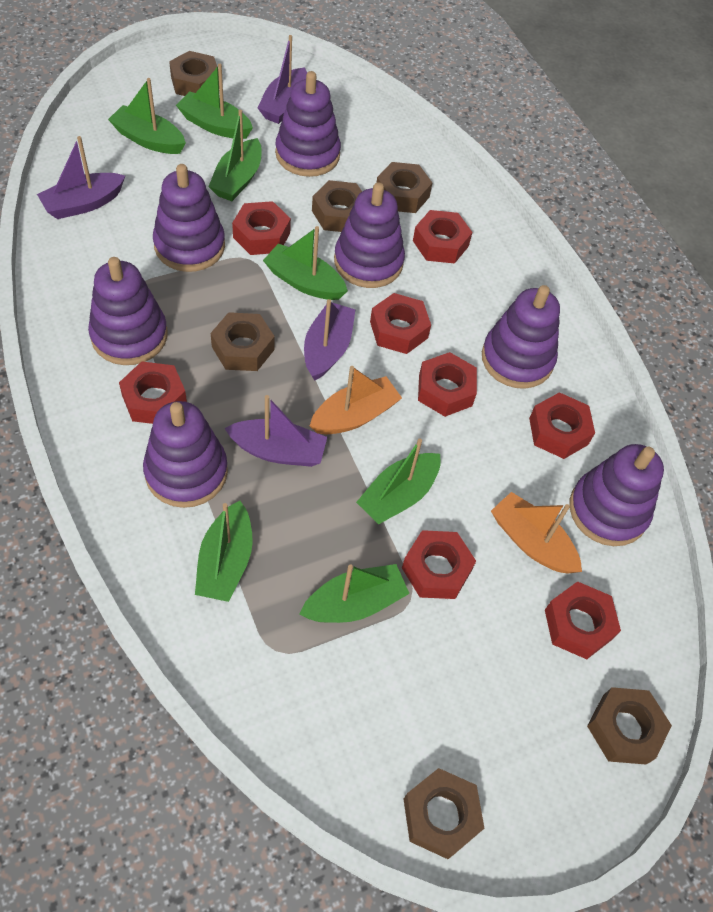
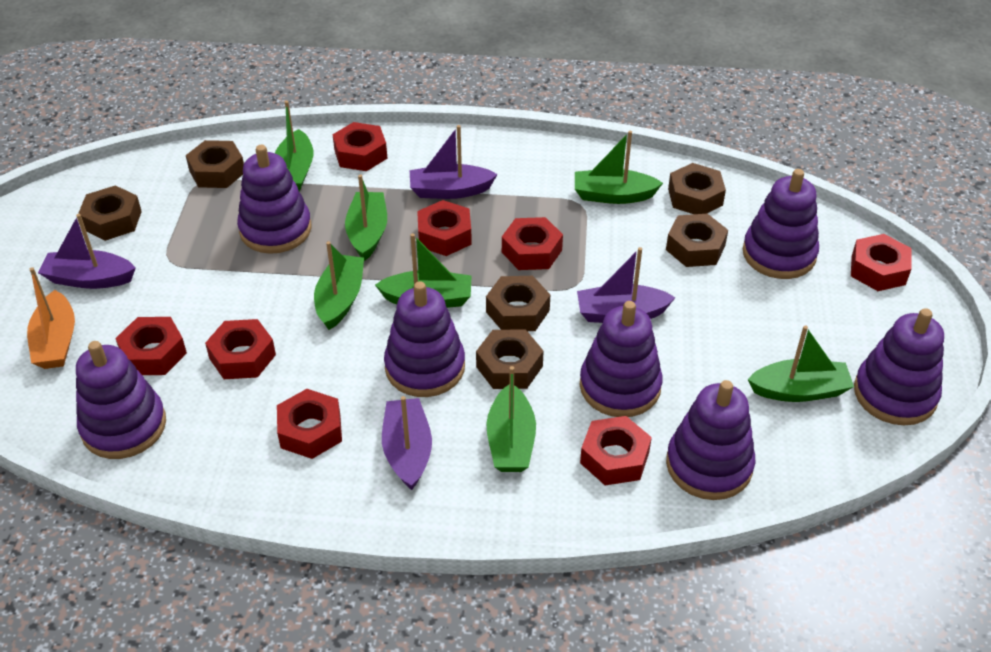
orange boat: 2 -> 1

